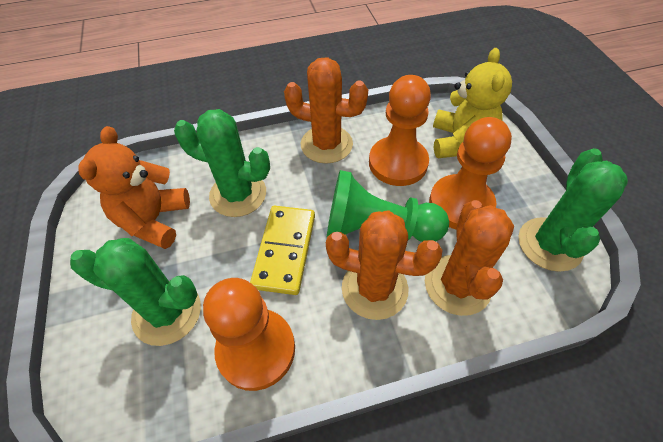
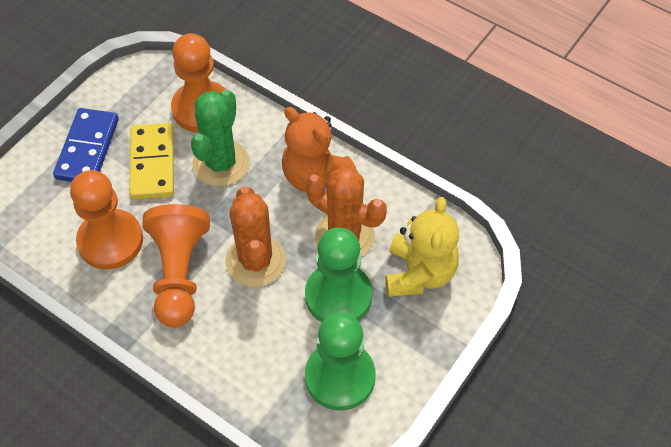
blue domino: 0 -> 1
green cactus: 3 -> 1
green pawn: 1 -> 2
orange cactus: 3 -> 2

